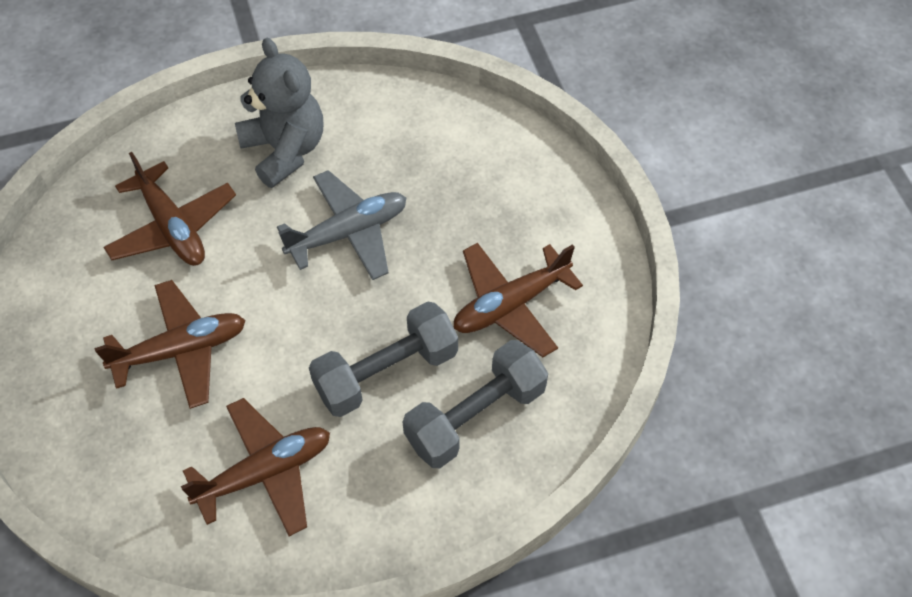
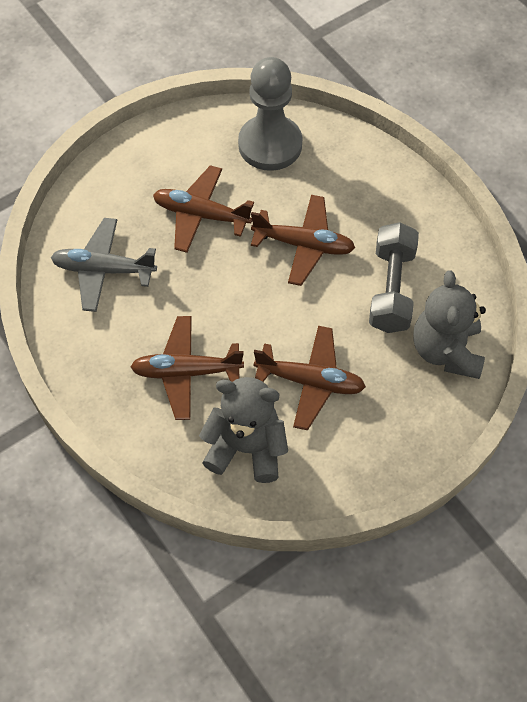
grey dumbbell: 2 -> 1
grey pawn: 0 -> 1
grey teddy bear: 1 -> 2

